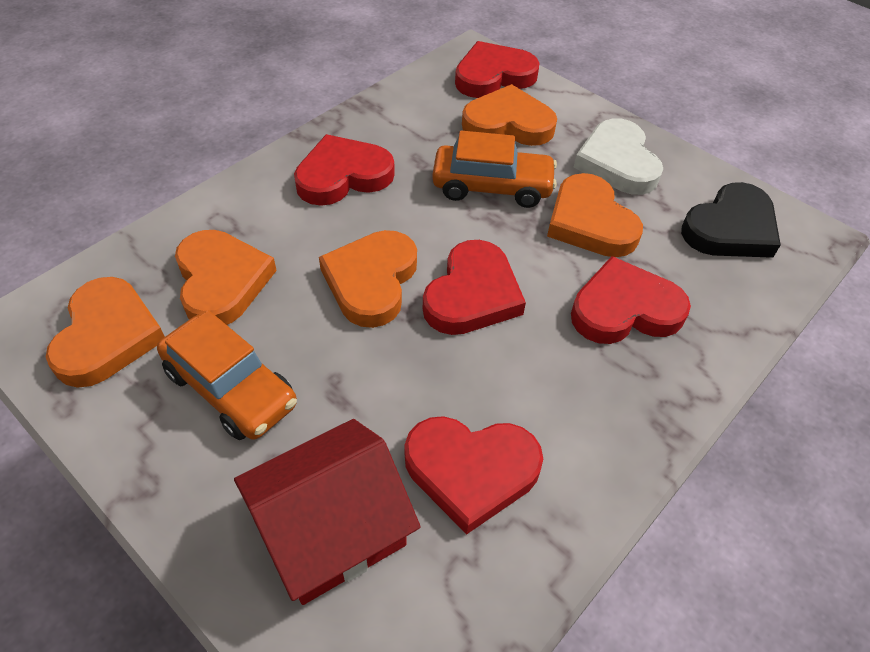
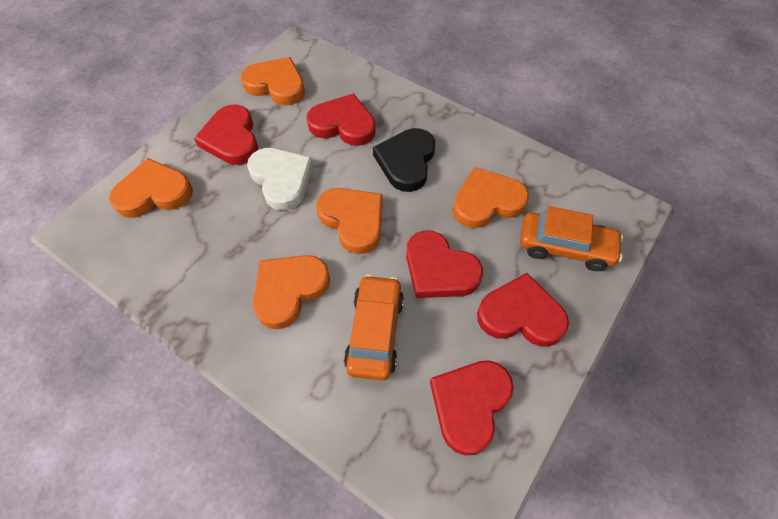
red house: 1 -> 0

